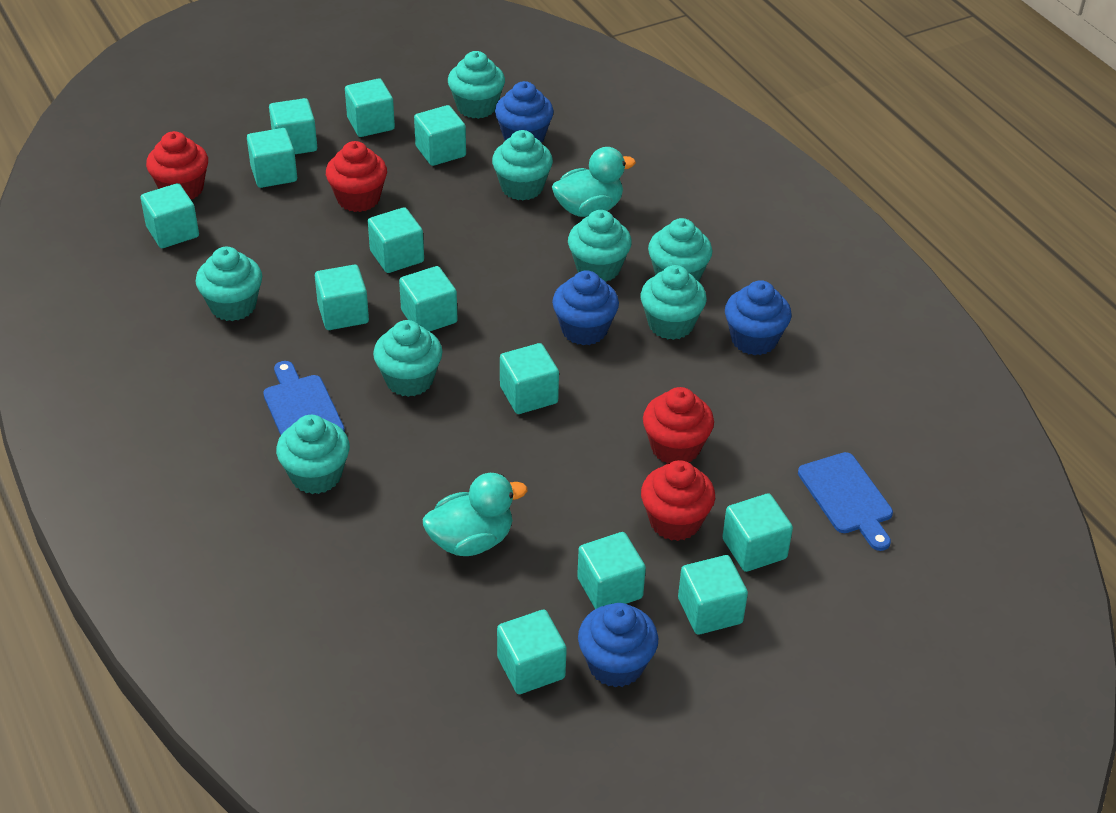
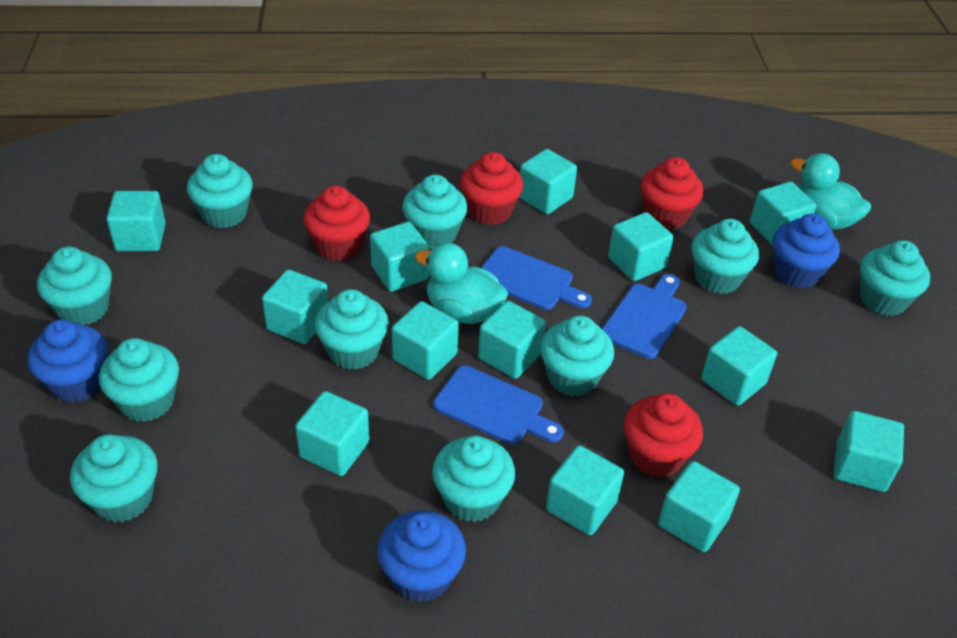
blue cupcake: 4 -> 3
blue cutting board: 2 -> 3
turquoise cupcake: 8 -> 10

